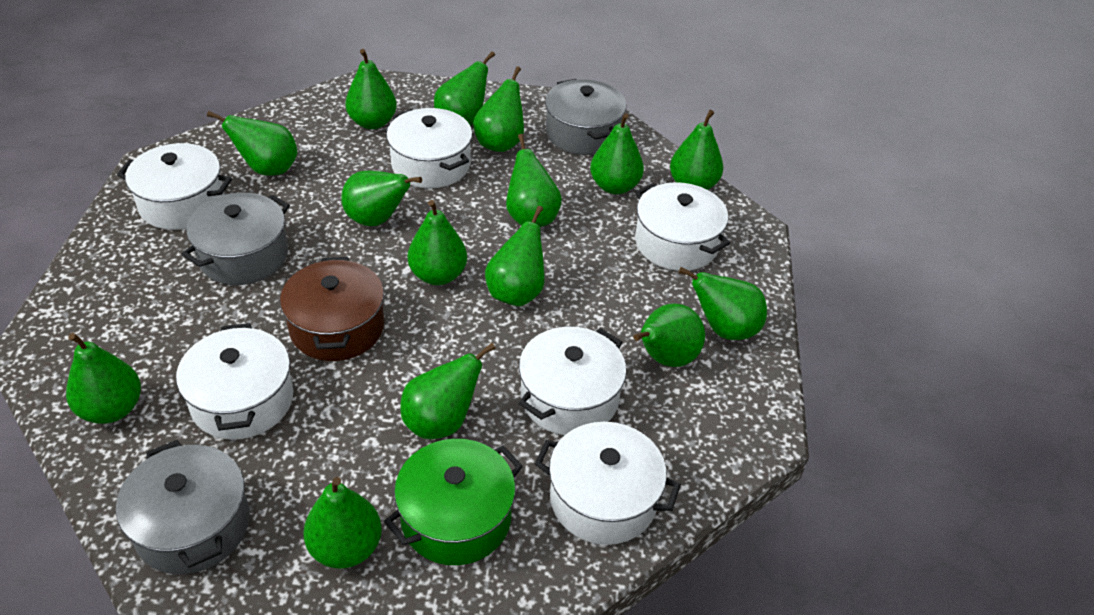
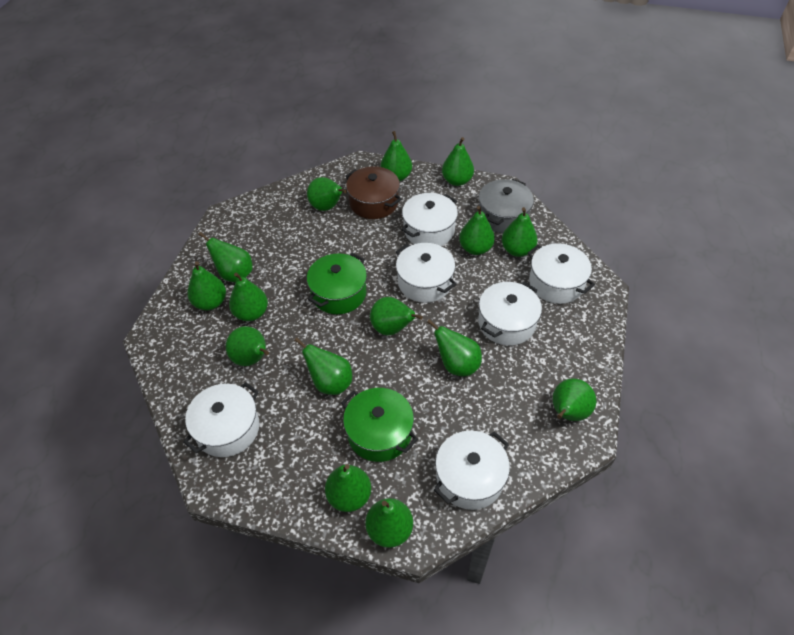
green pot: 1 -> 2
grey pot: 3 -> 1

